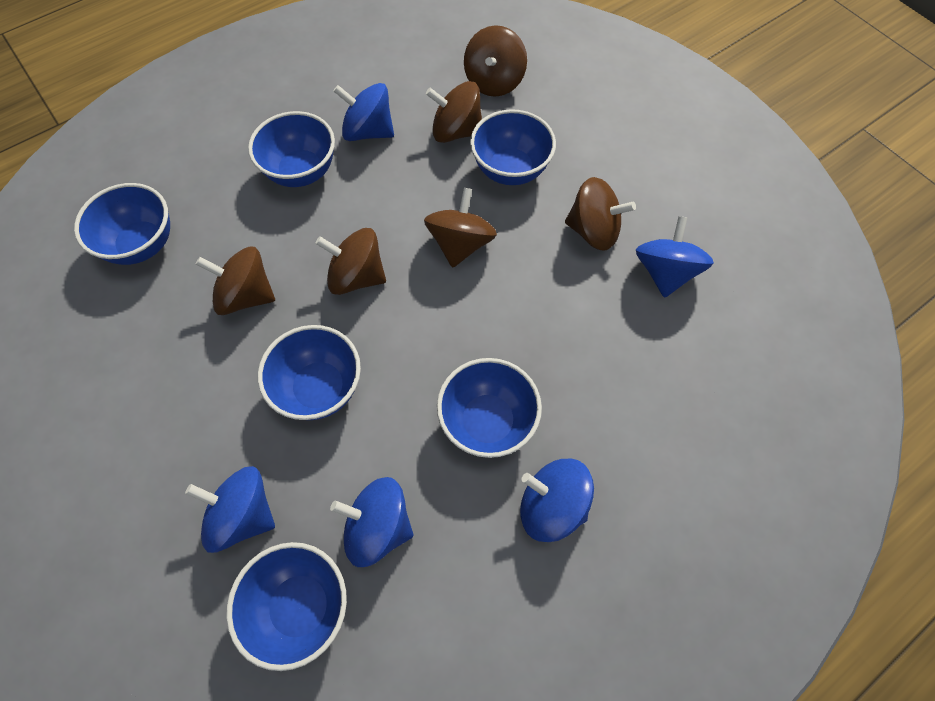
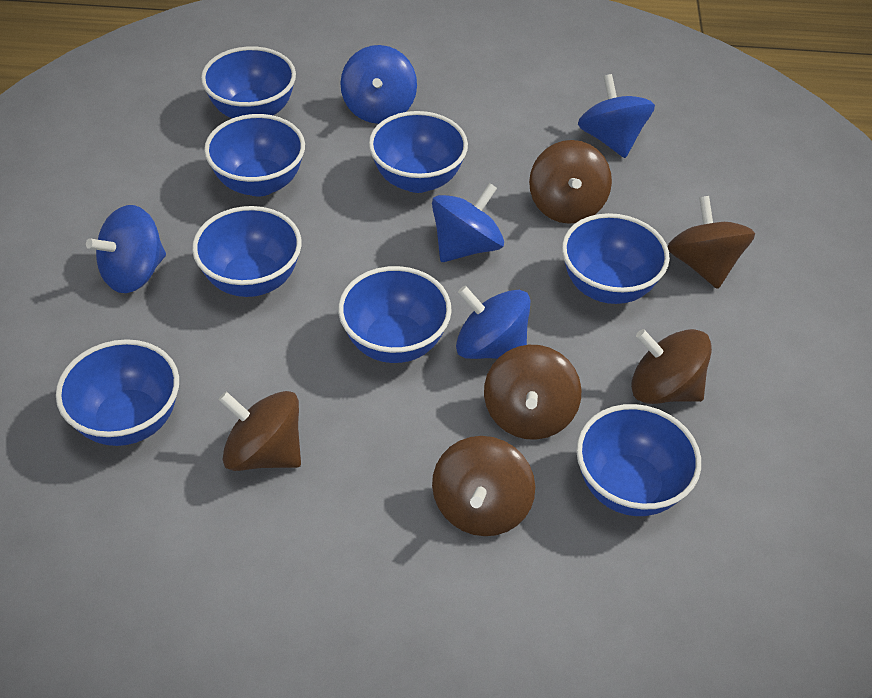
blue bowl: 6 -> 8

